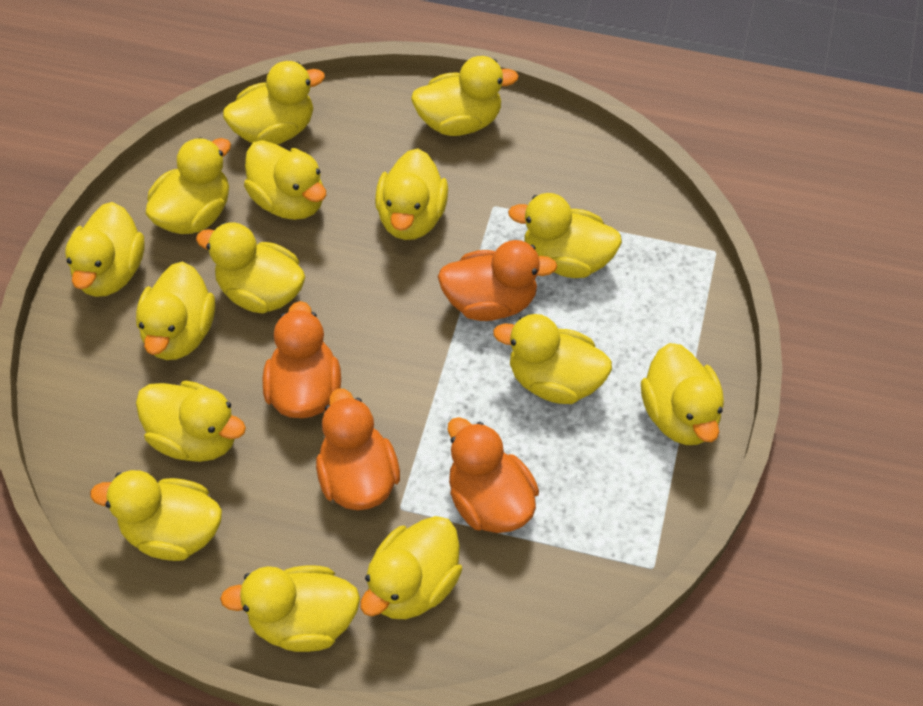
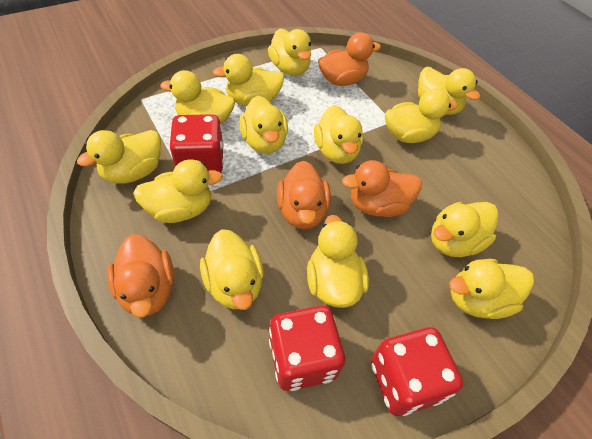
red dice: 0 -> 3
yellow duck: 15 -> 13

